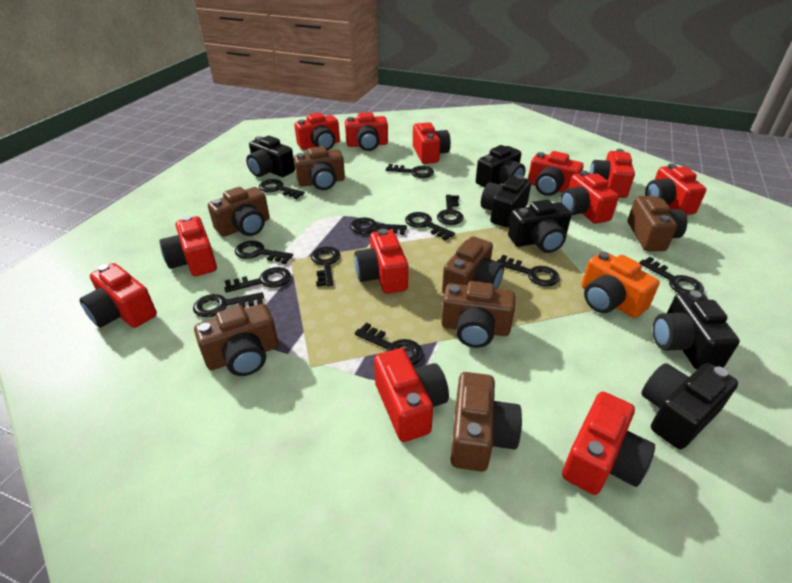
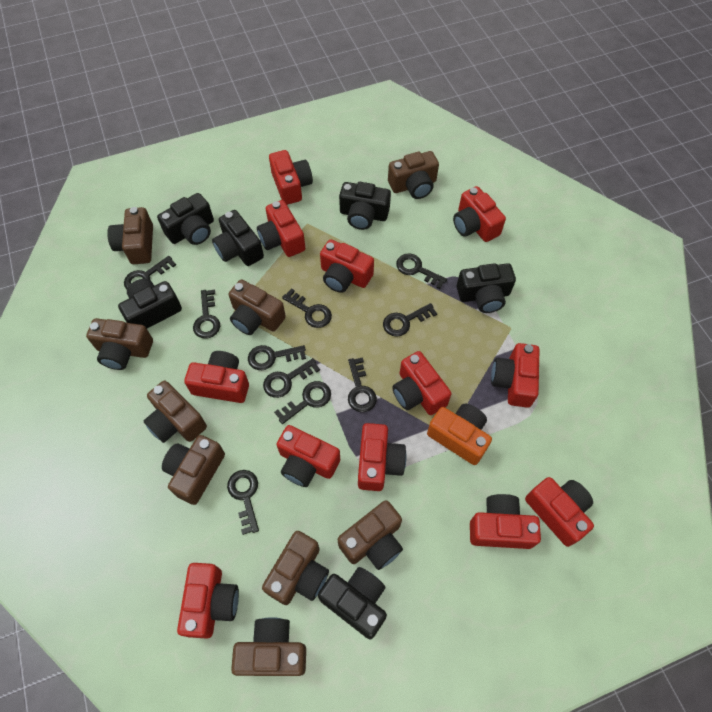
black key: 12 -> 10
brown camera: 7 -> 9

